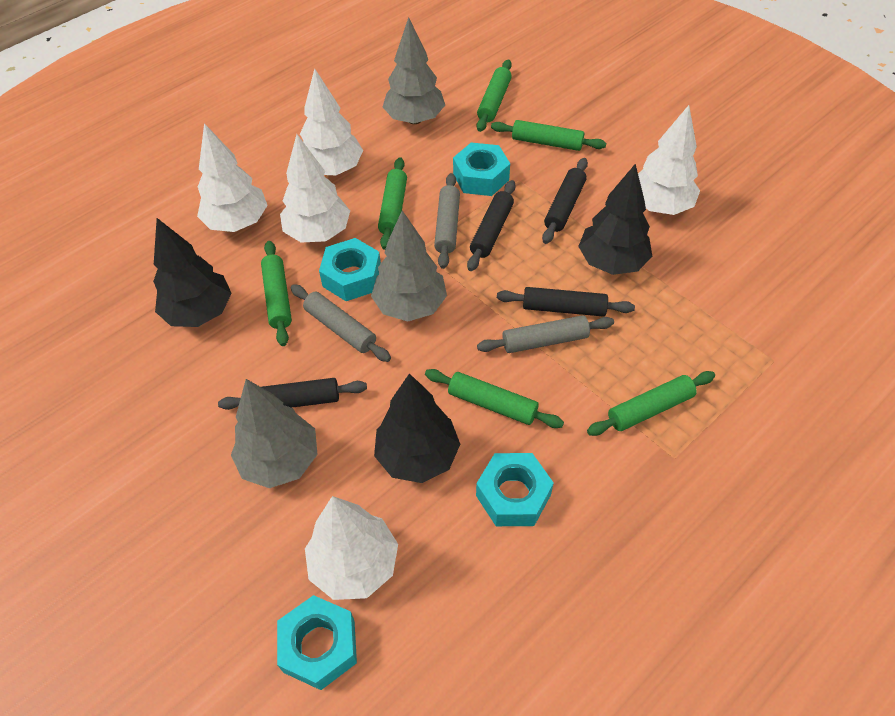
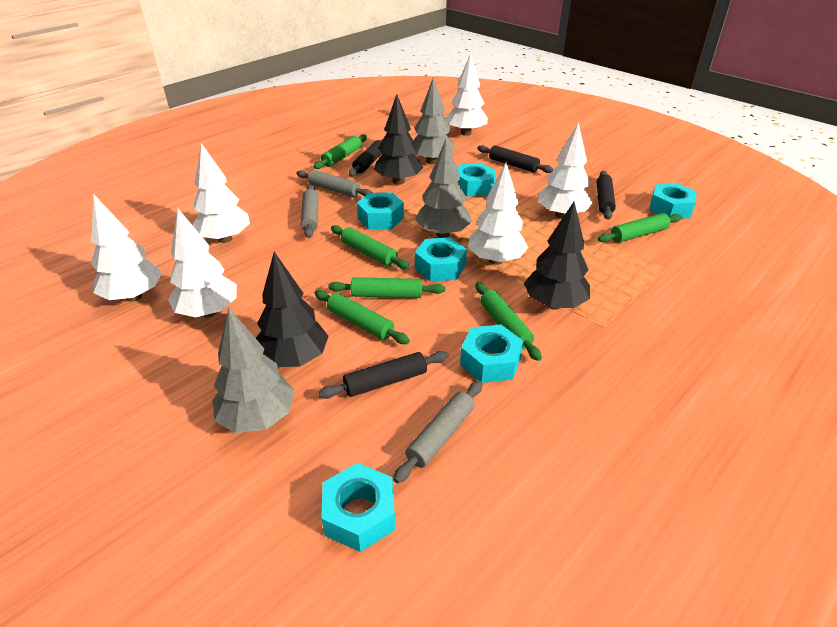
turquoise nut: 4 -> 6
white tree: 5 -> 6

